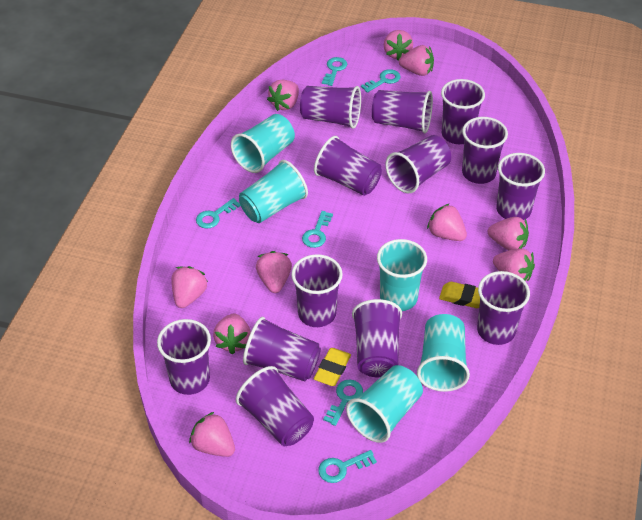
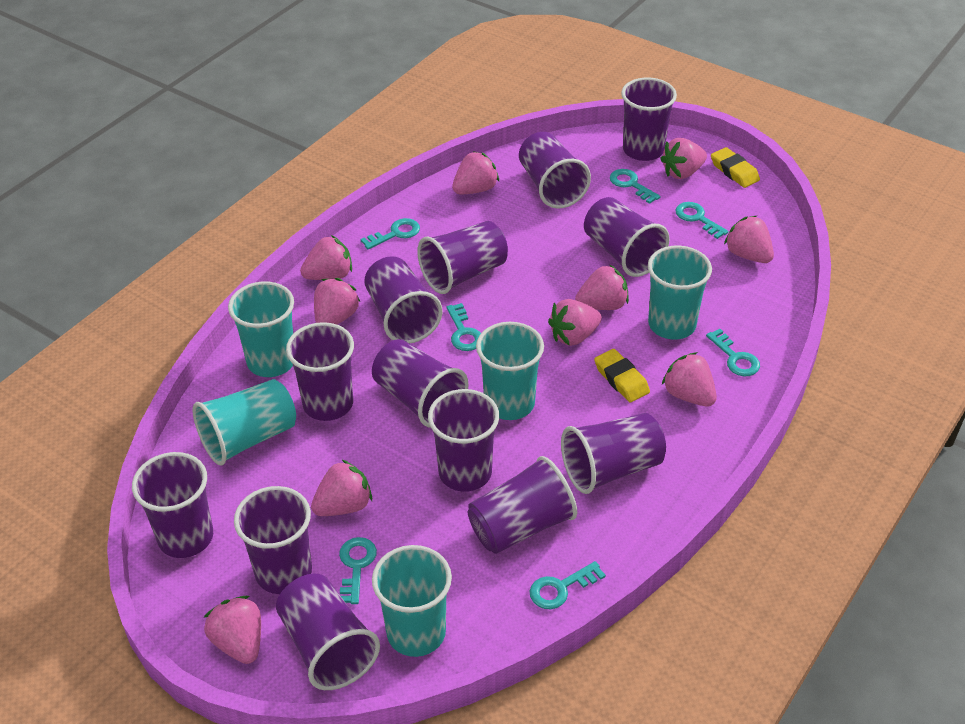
turquoise key: 6 -> 7

